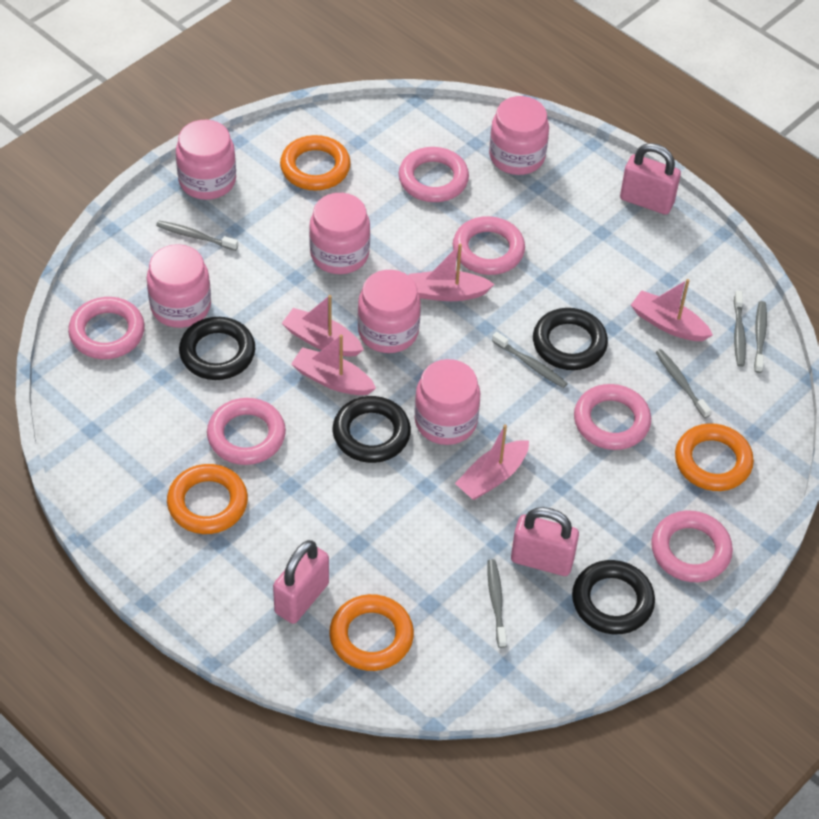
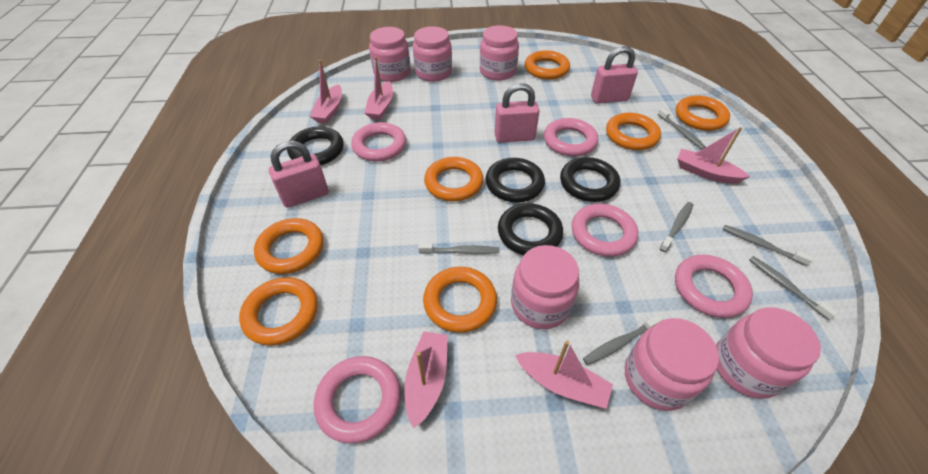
orange ring: 4 -> 7
pink ring: 6 -> 5

